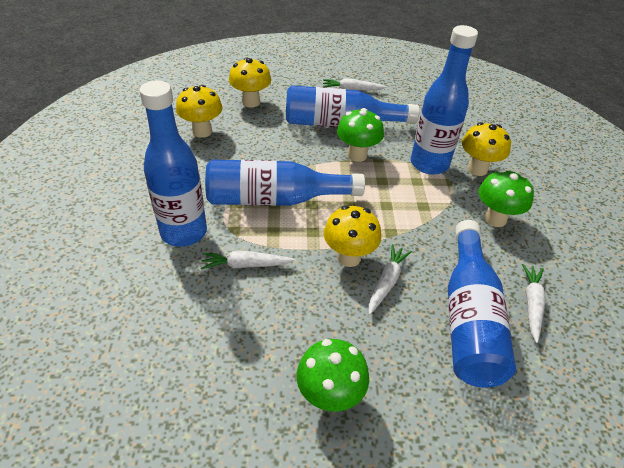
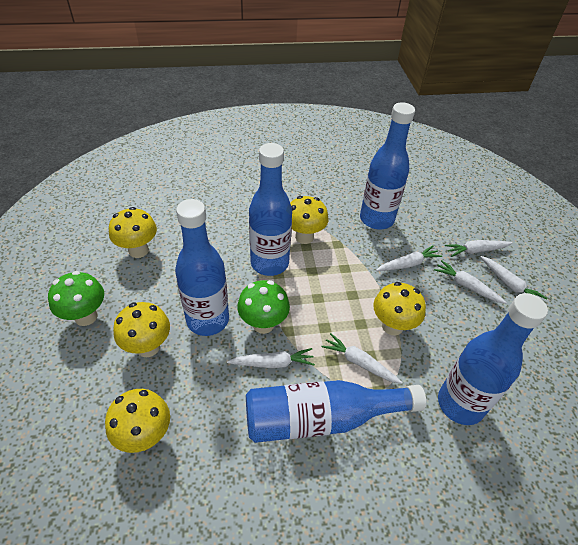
green mushroom: 3 -> 2
white carrot: 4 -> 6
yellow mushroom: 4 -> 5

